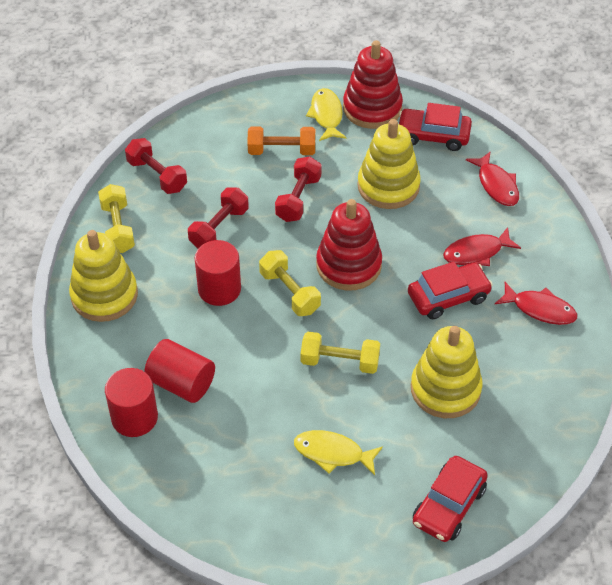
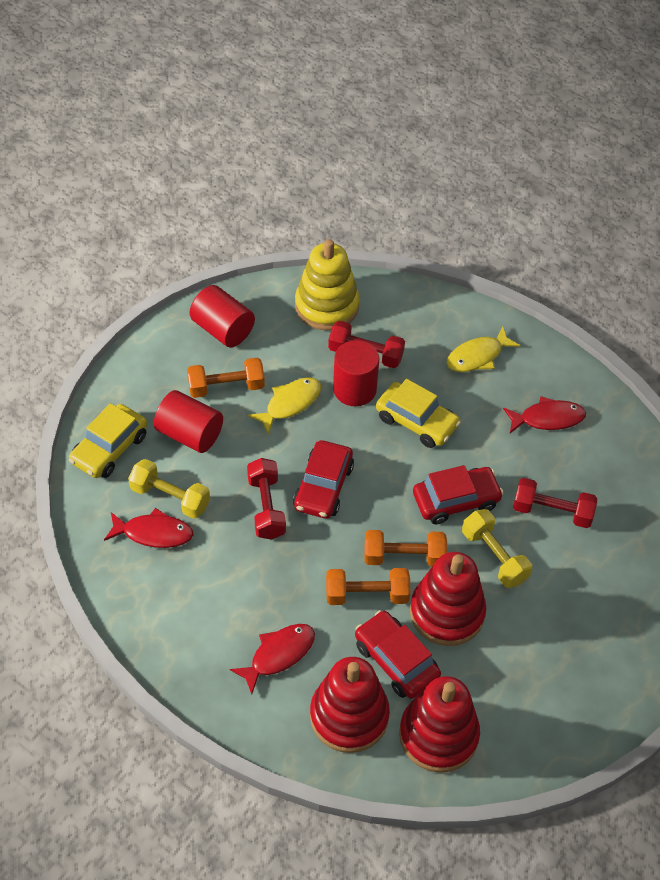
orange dumbbell: 1 -> 3
red stacking toy: 2 -> 3
yellow car: 0 -> 2
yellow dumbbell: 3 -> 2
yellow stacking toy: 3 -> 1

